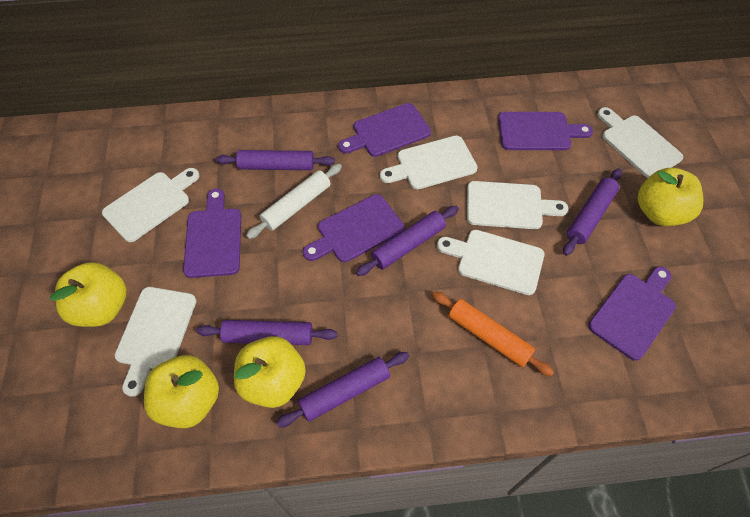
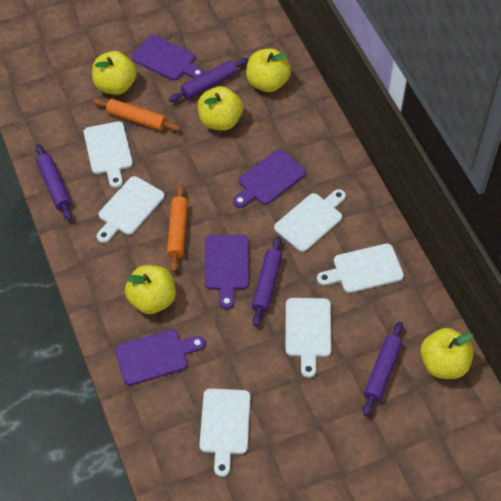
orange rolling pin: 1 -> 2
purple cutting board: 5 -> 4
purple rolling pin: 5 -> 4
white rolling pin: 1 -> 0
yellow apple: 4 -> 5

